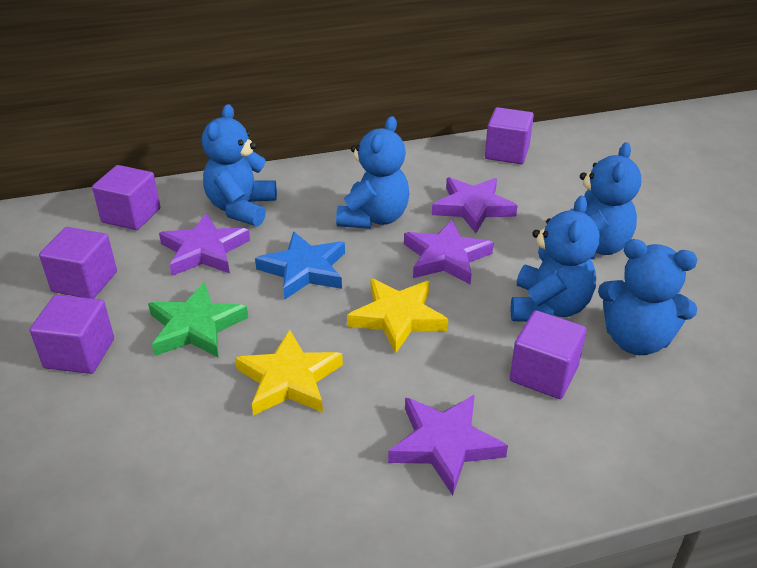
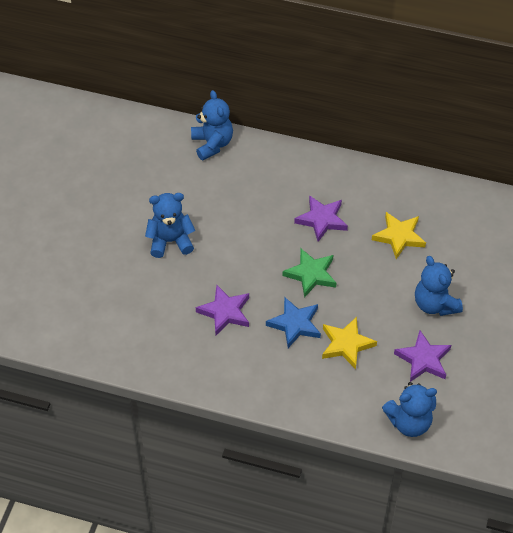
blue teddy bear: 5 -> 4
purple cube: 5 -> 0
purple star: 4 -> 3

